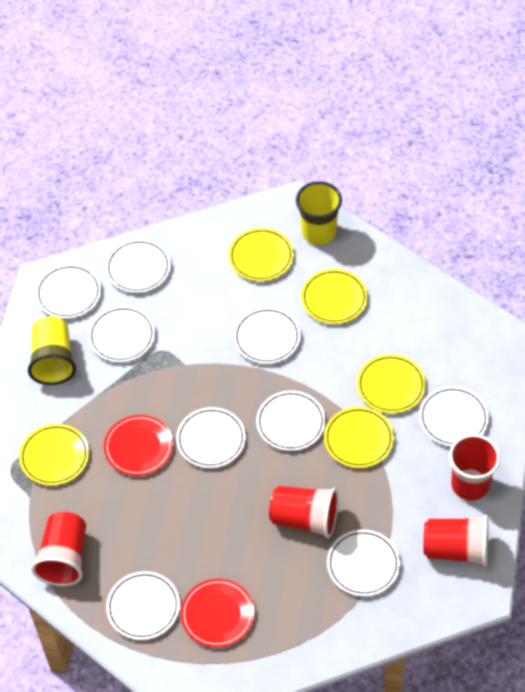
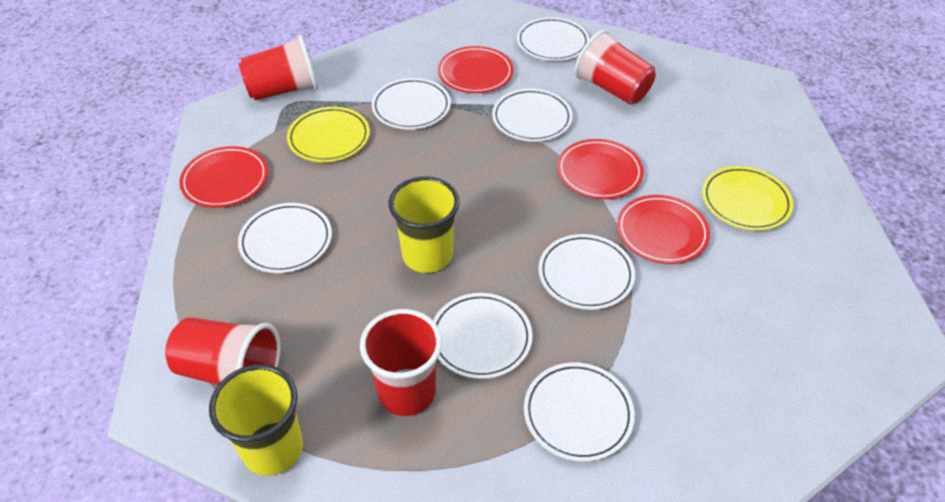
red plate: 2 -> 4
white plate: 9 -> 7
yellow plate: 5 -> 2

